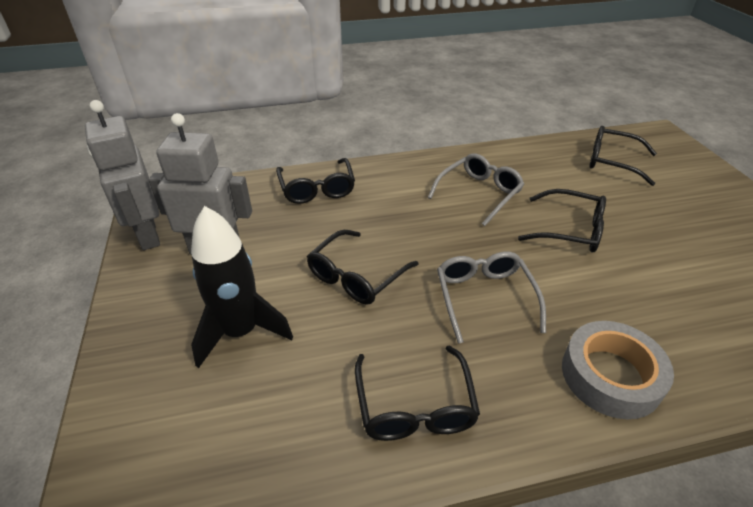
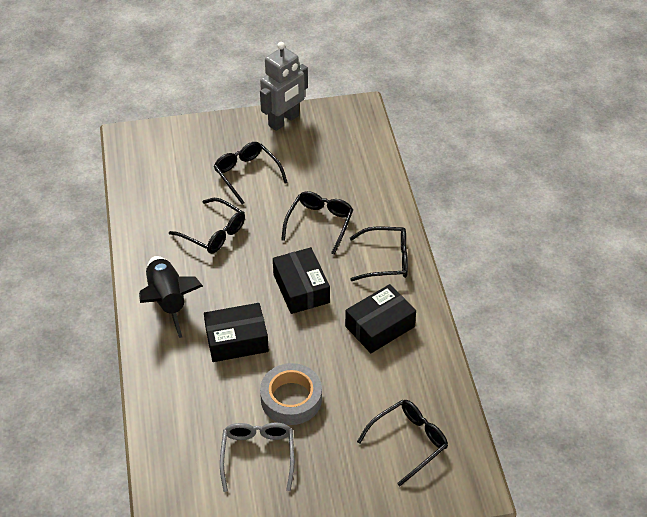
black box: 0 -> 3
grey glasses: 2 -> 1
grey robot: 2 -> 1

